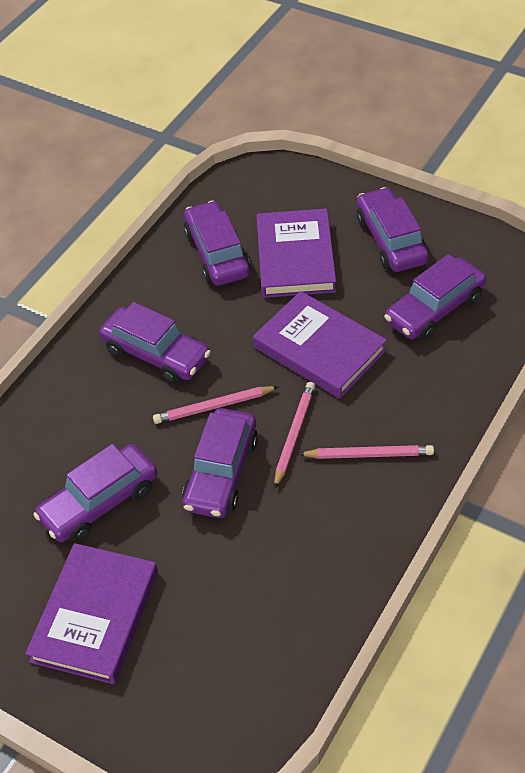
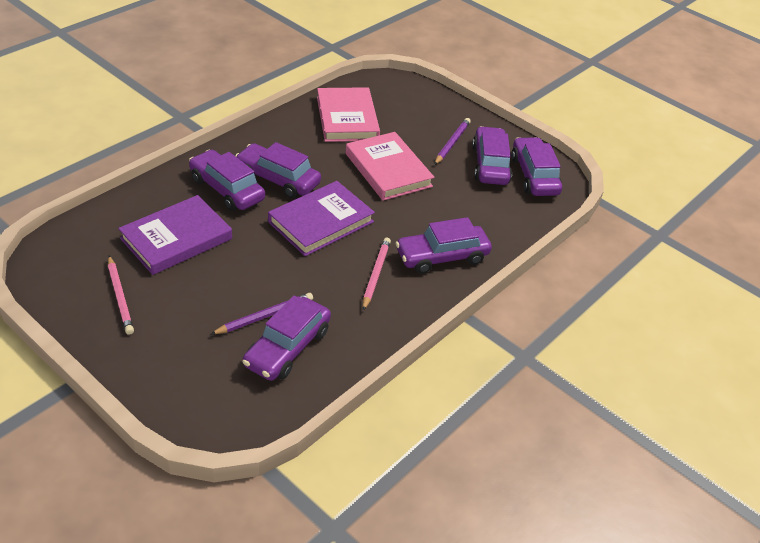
pink book: 0 -> 2
pink pencil: 3 -> 2
purple book: 3 -> 2
purple pencil: 0 -> 2

